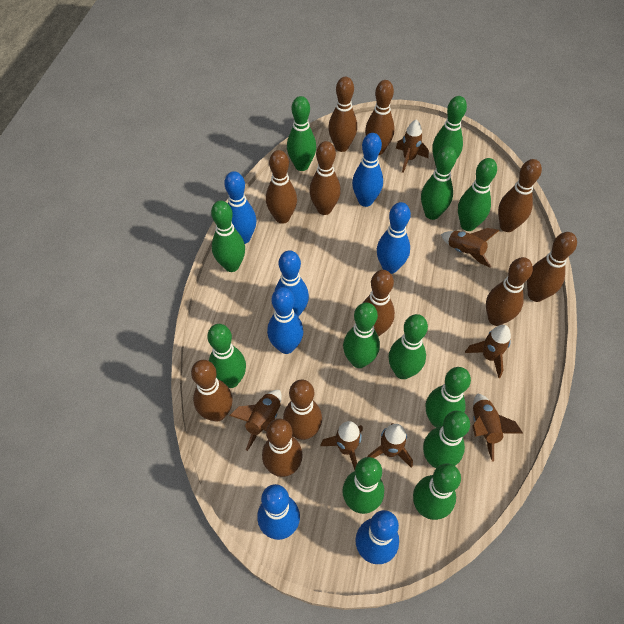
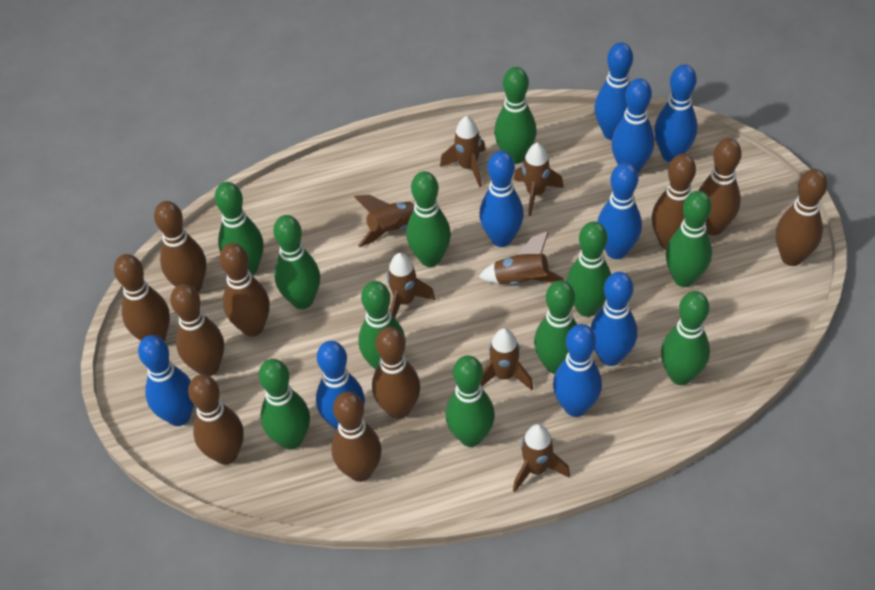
blue bowling pin: 7 -> 9
brown bowling pin: 11 -> 10
green bowling pin: 12 -> 11

